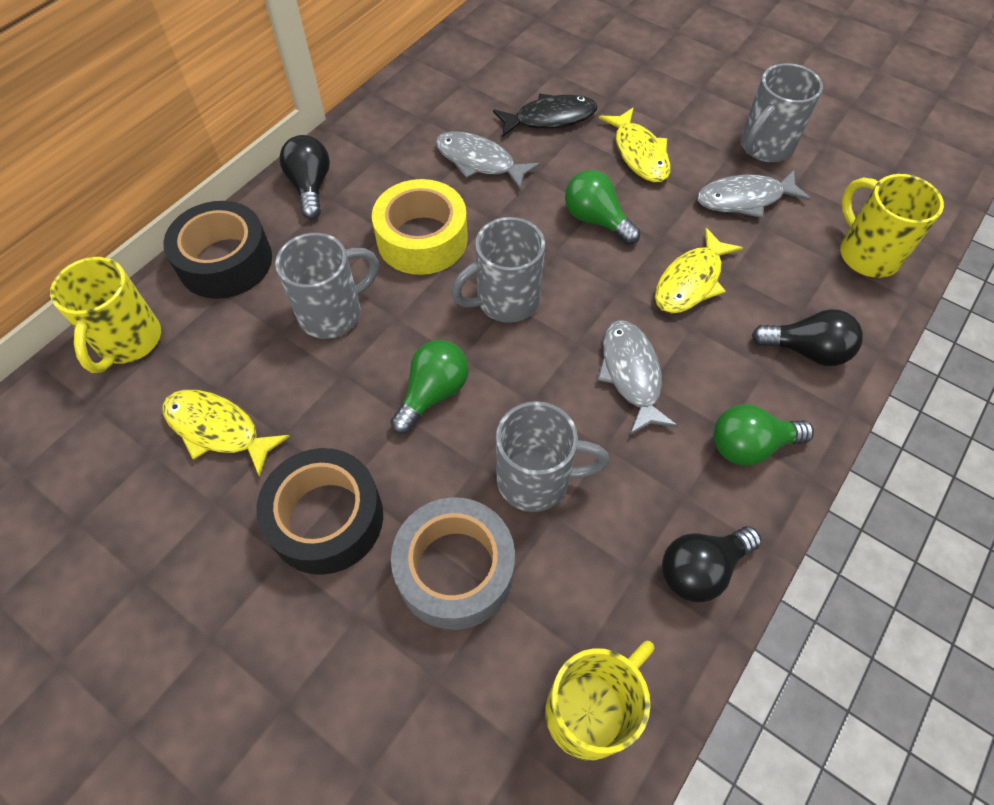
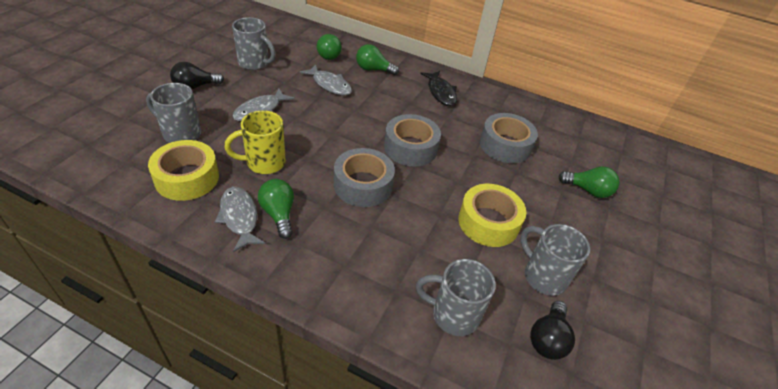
black light bulb: 3 -> 2
black tape: 2 -> 0
green light bulb: 3 -> 4
grey tape: 1 -> 3
yellow fish: 3 -> 0
yellow mug: 3 -> 1
yellow tape: 1 -> 2

